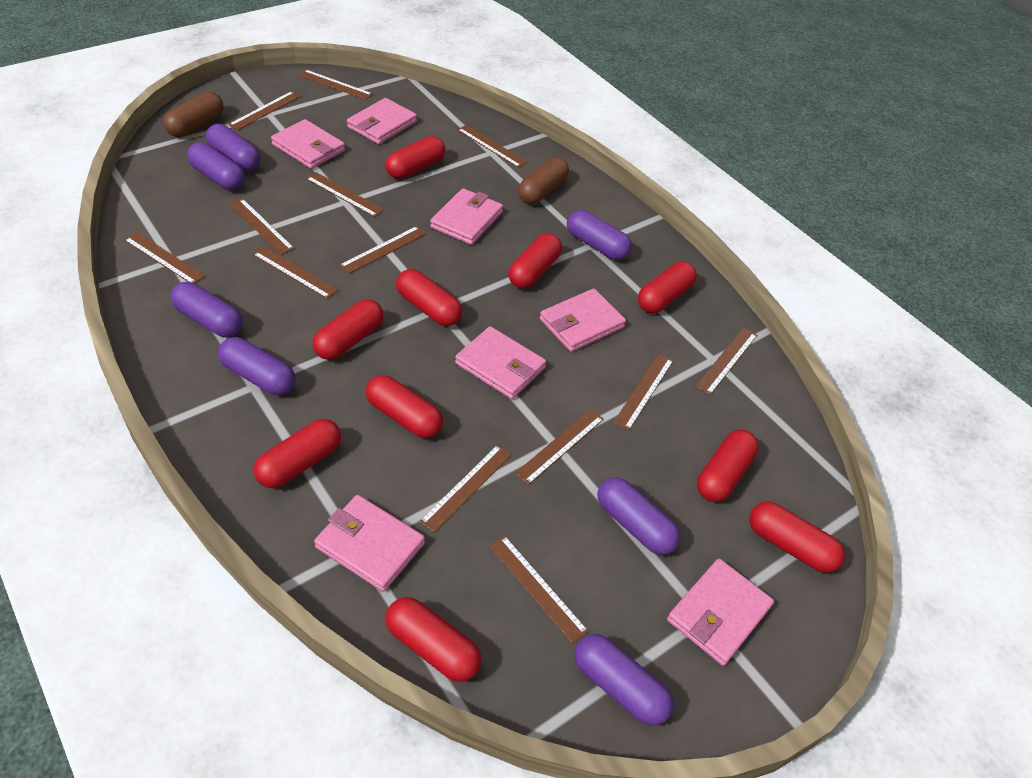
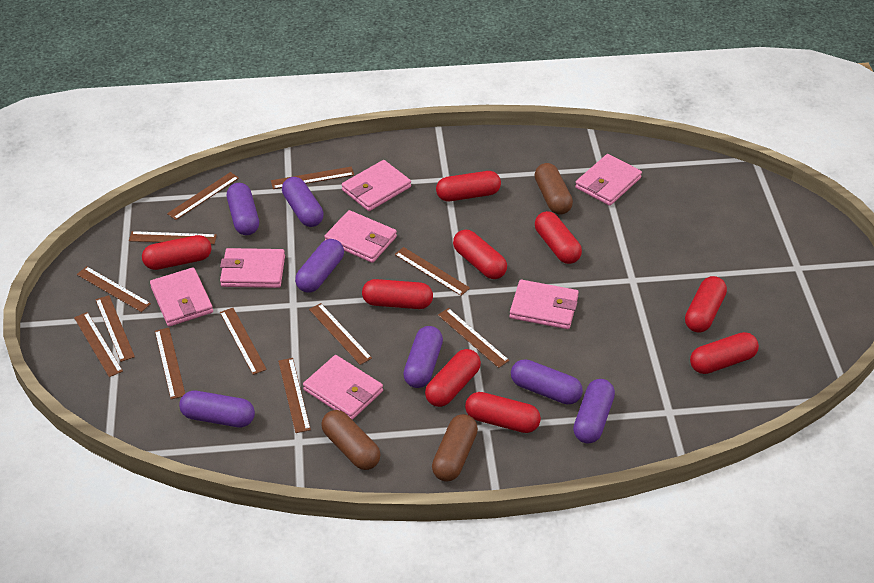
brown capsule: 2 -> 3
brown ruler: 13 -> 12
red capsule: 10 -> 9

